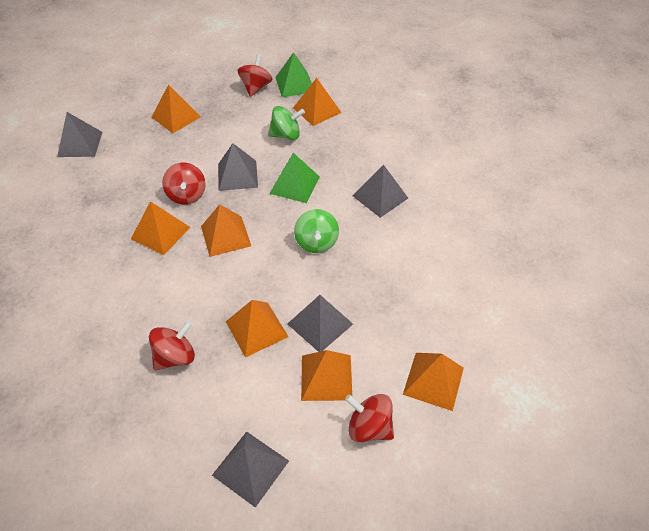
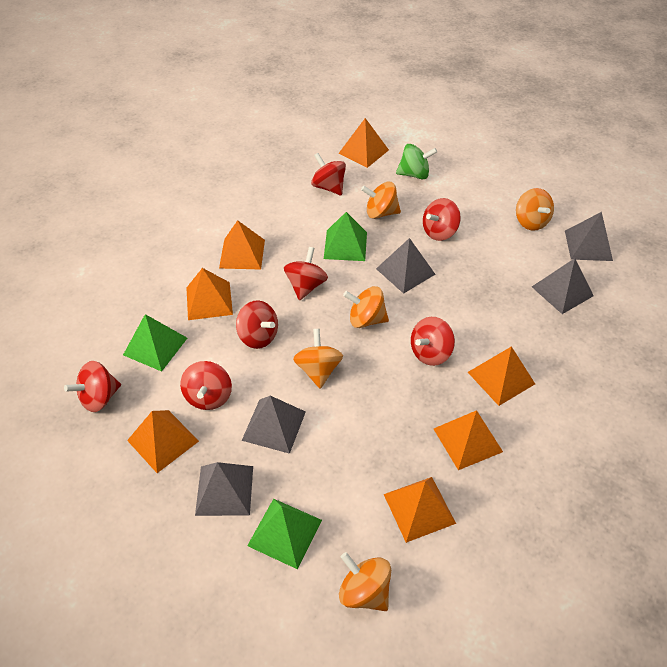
green pyramid: 2 -> 3
green spinning top: 2 -> 1
orange spinning top: 0 -> 5
red spinning top: 4 -> 7

